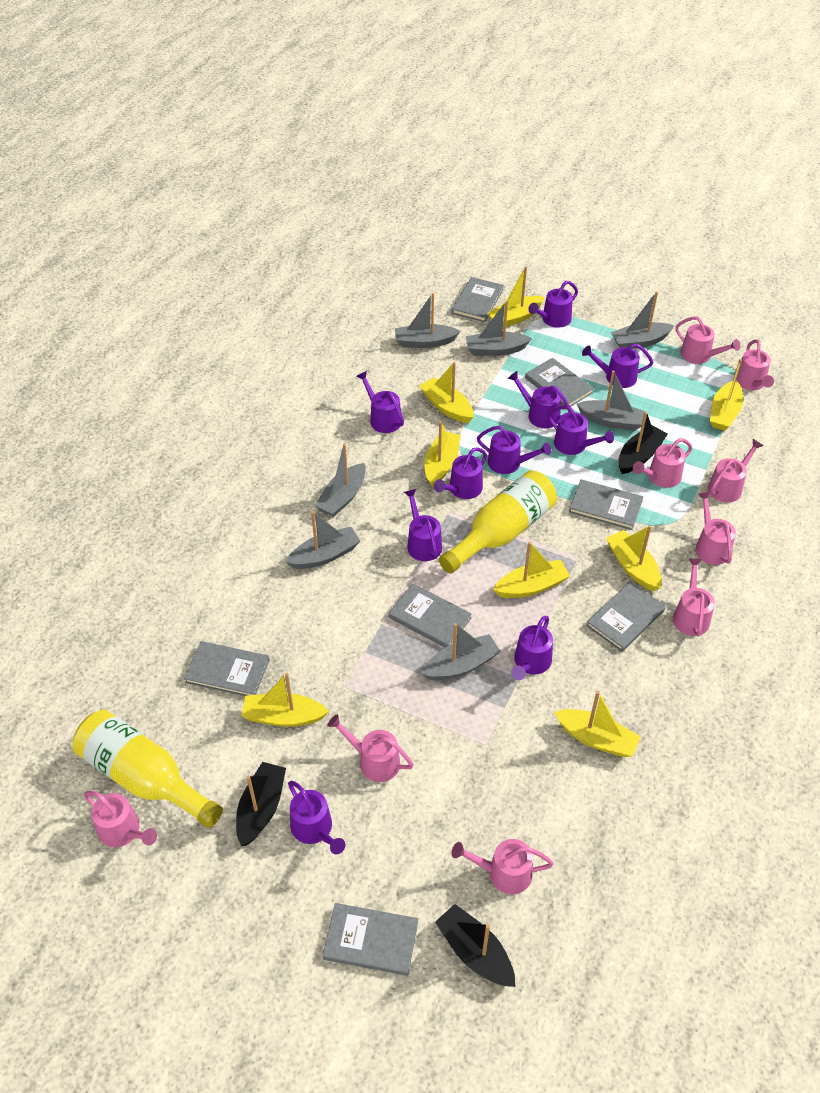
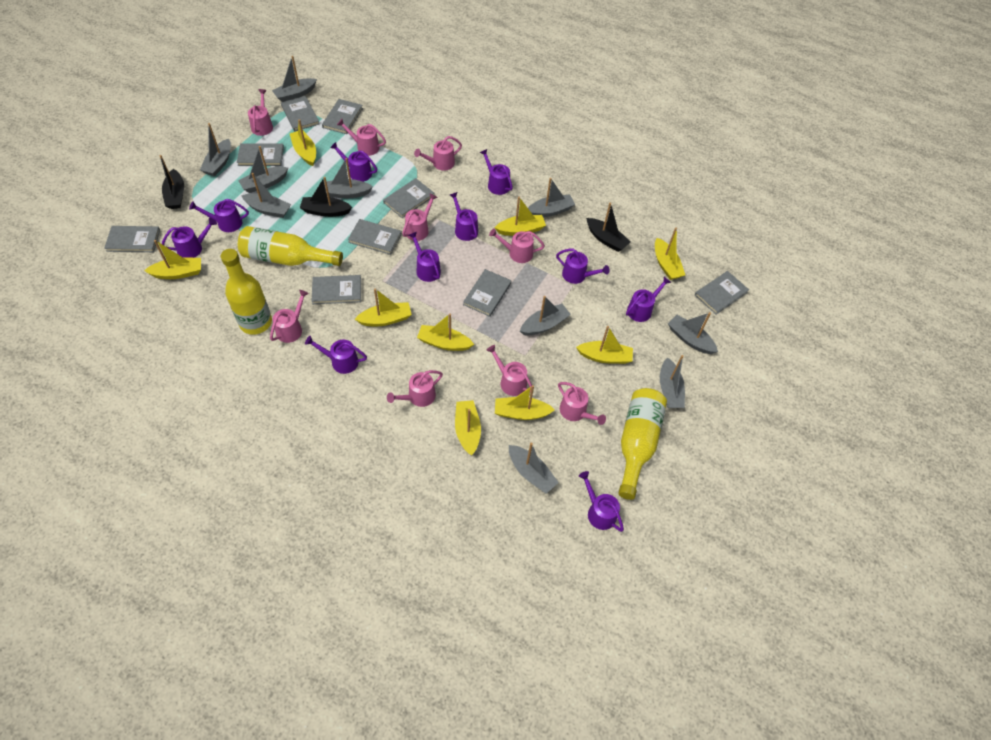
grey boat: 7 -> 10
grey book: 7 -> 9
yellow boat: 8 -> 9
yellow bottle: 2 -> 3

